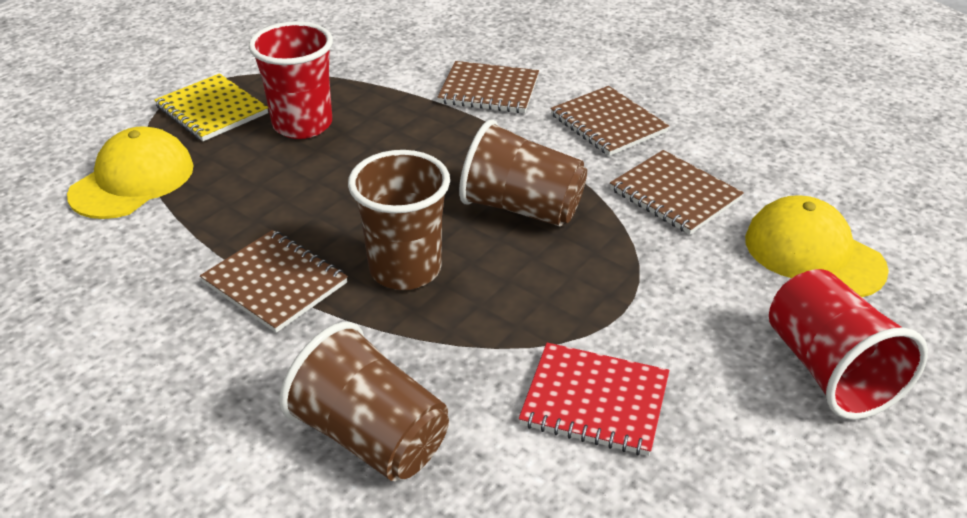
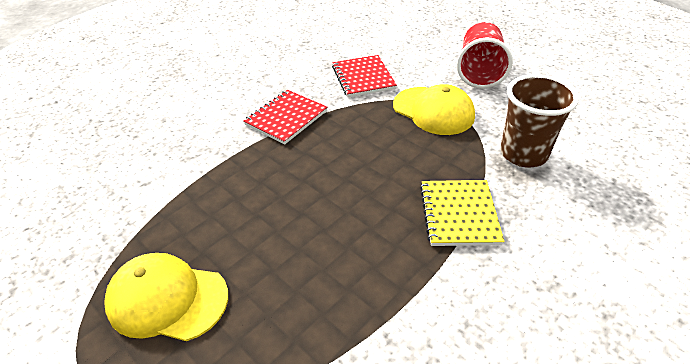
brown cup: 3 -> 1
brown notebook: 4 -> 0
red cup: 2 -> 1
red notebook: 1 -> 2

